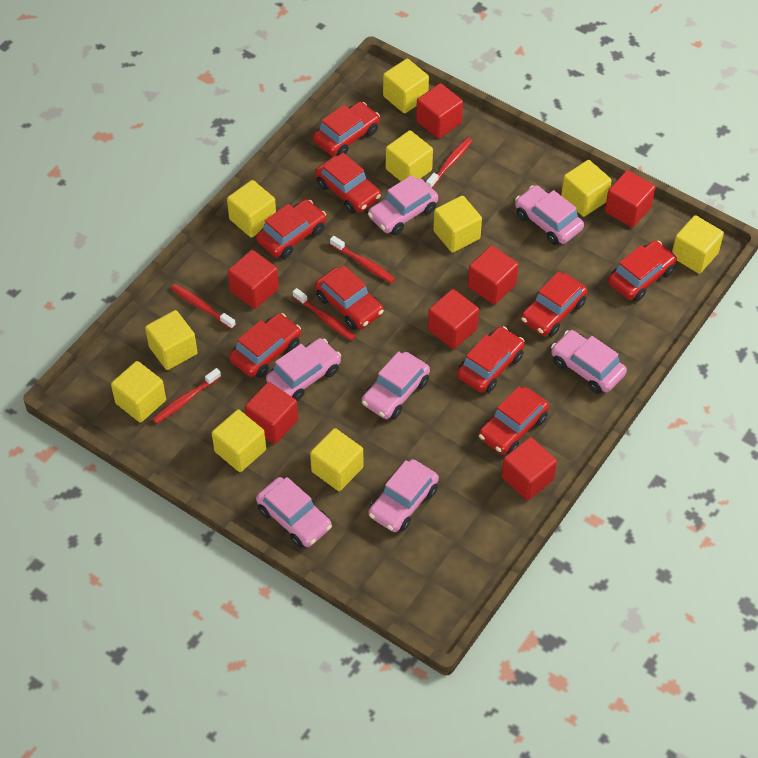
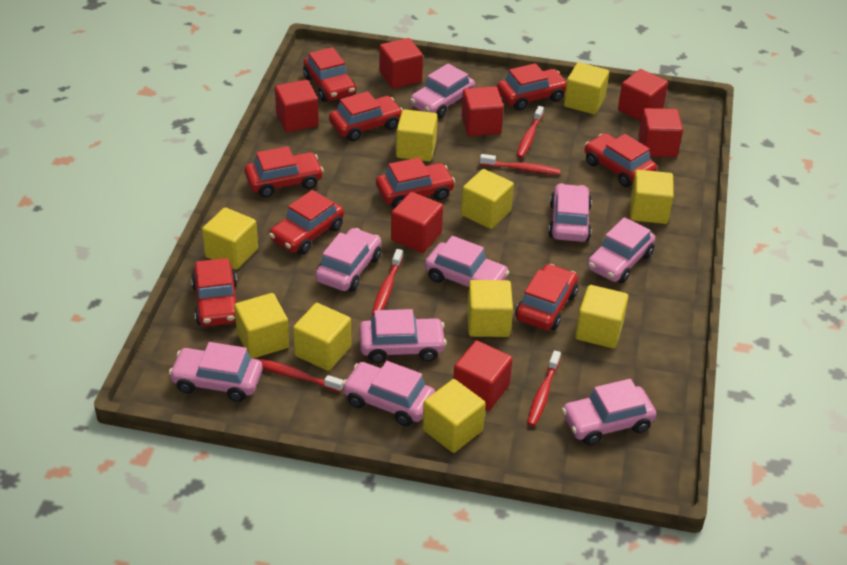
pink car: 7 -> 9

